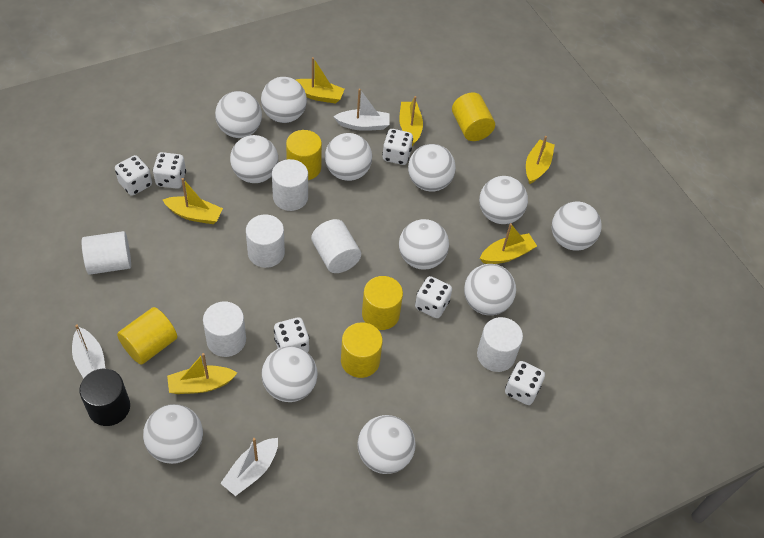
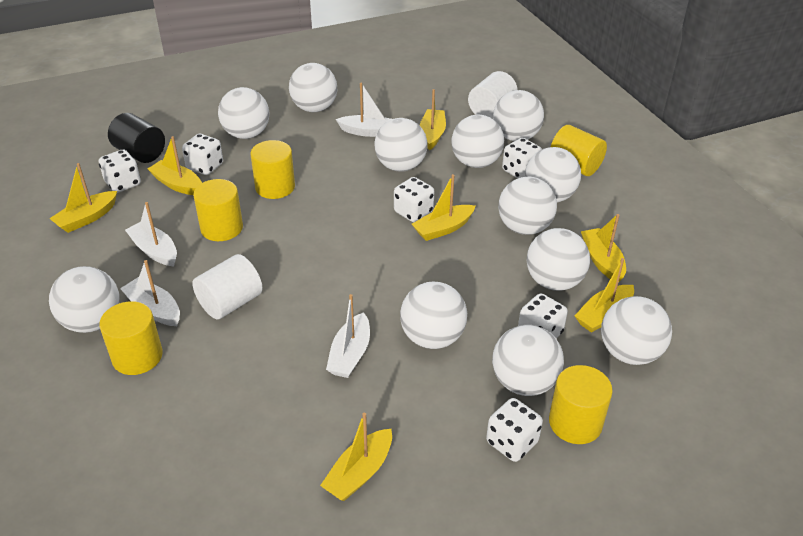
white boat: 3 -> 4
white cylinder: 6 -> 2
yellow boat: 6 -> 7

